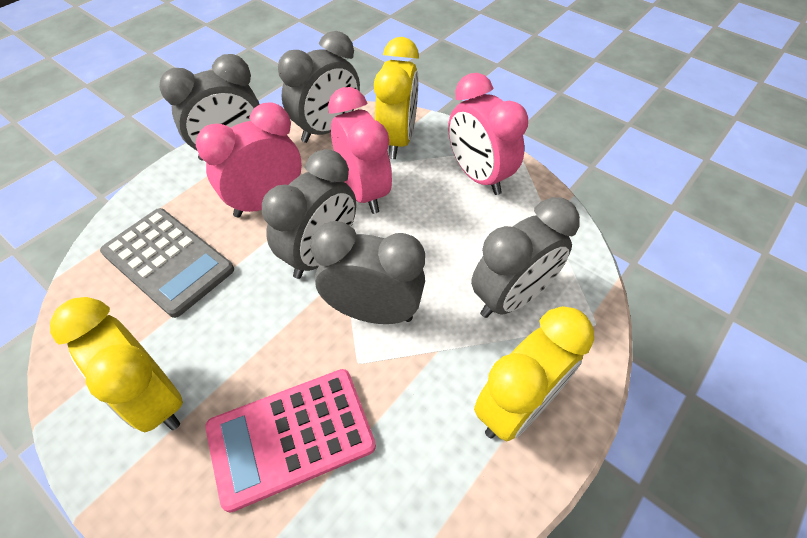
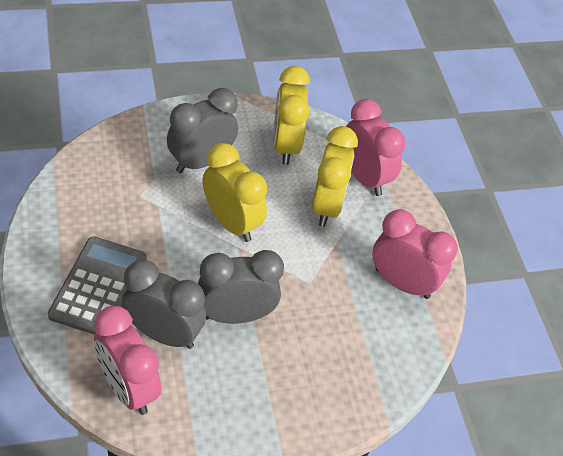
grey clock: 5 -> 3
pink calculator: 1 -> 0

